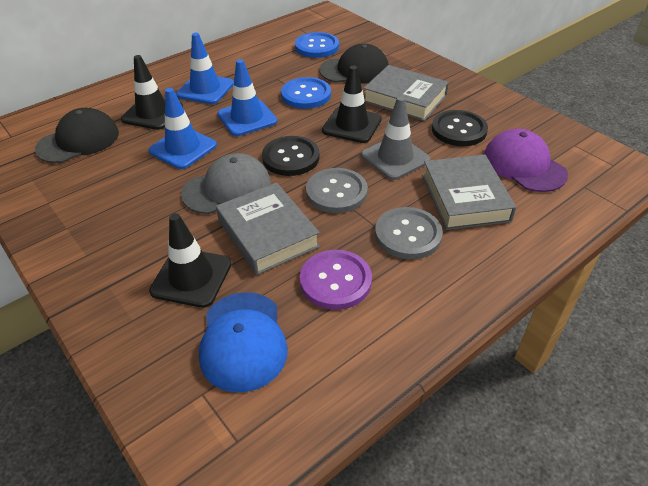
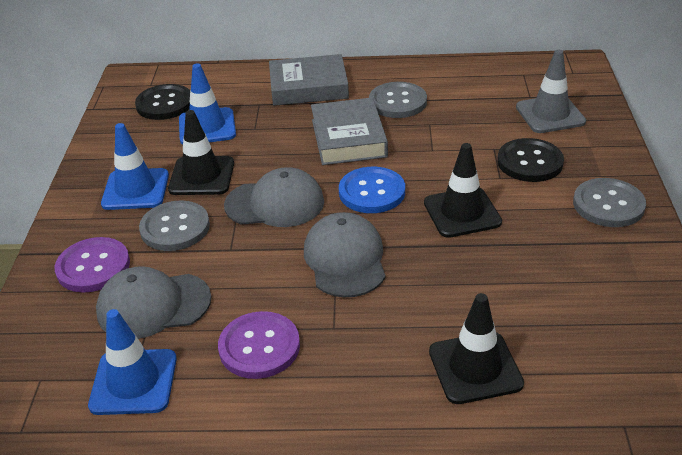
black cap: 2 -> 0
blue button: 2 -> 1
blue cap: 1 -> 0
grey book: 3 -> 2
grey button: 2 -> 3
grey cap: 1 -> 3
purple button: 1 -> 2
purple cap: 1 -> 0

